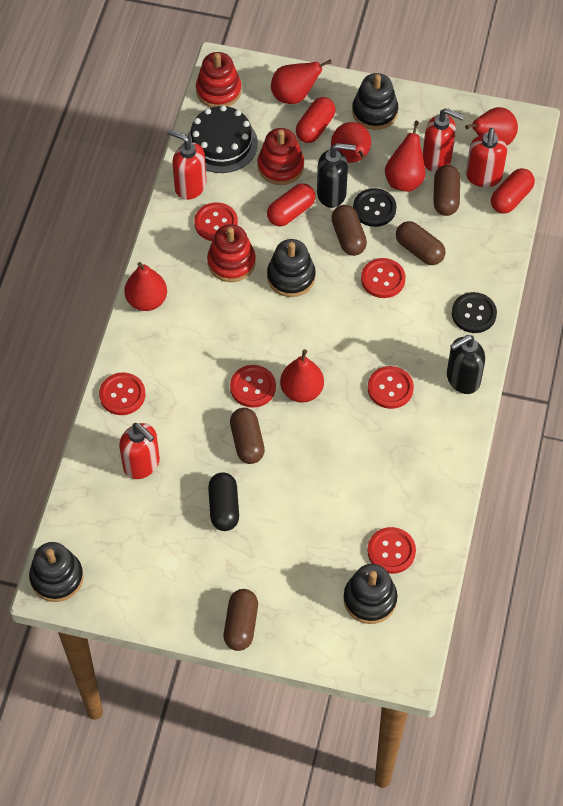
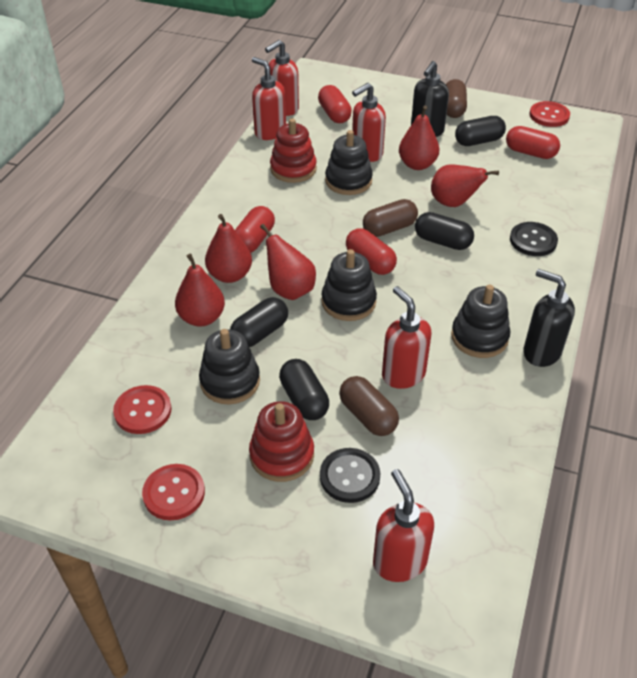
black cake: 1 -> 0
black capsule: 1 -> 4
brown capsule: 5 -> 3
red button: 6 -> 3
red capsule: 3 -> 4
red pear: 6 -> 5
red soap dispenser: 4 -> 5
red stacking toy: 3 -> 2

